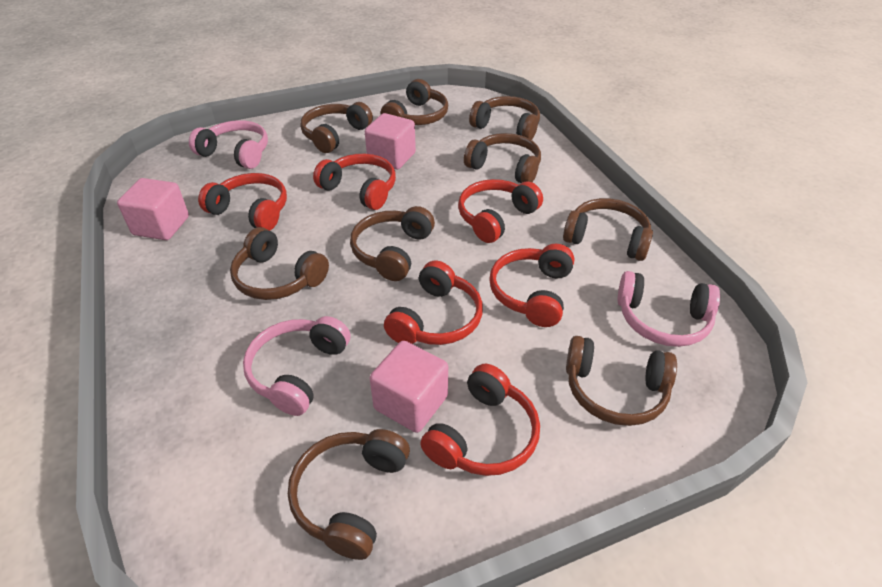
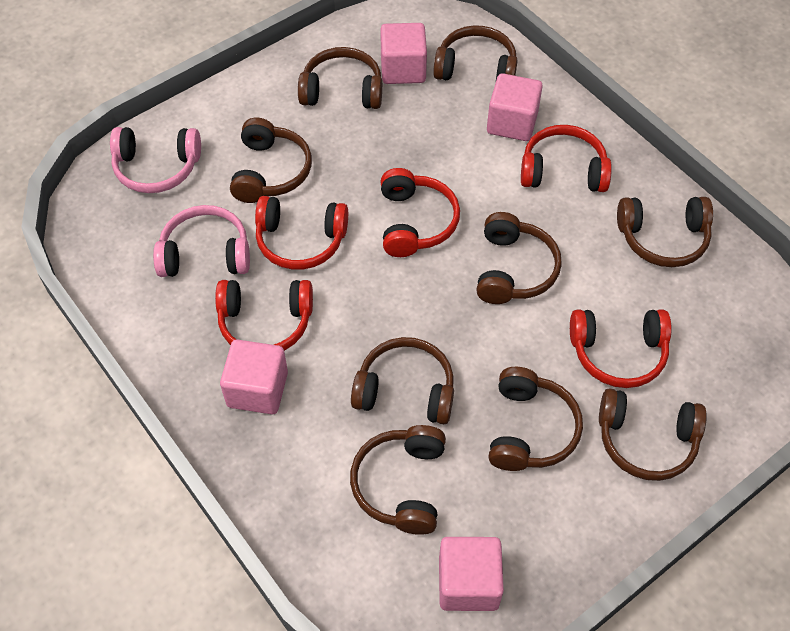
pink cube: 3 -> 4
pink headphones: 3 -> 2
red headphones: 6 -> 5

